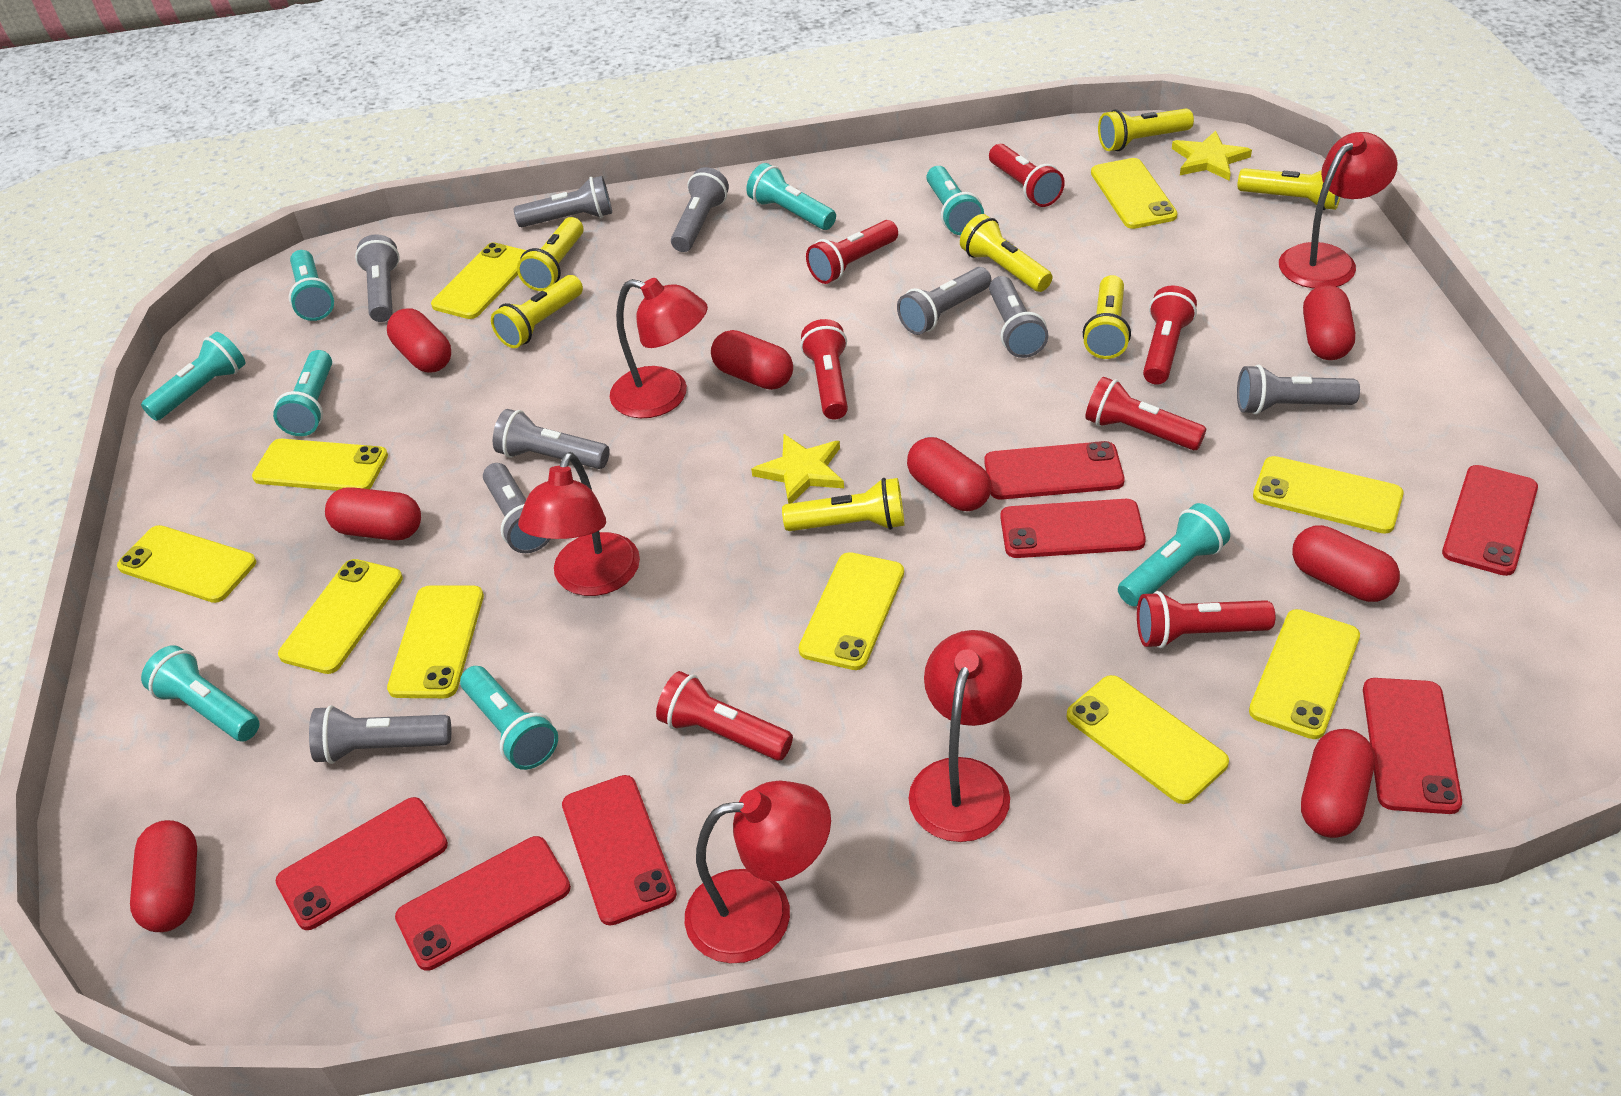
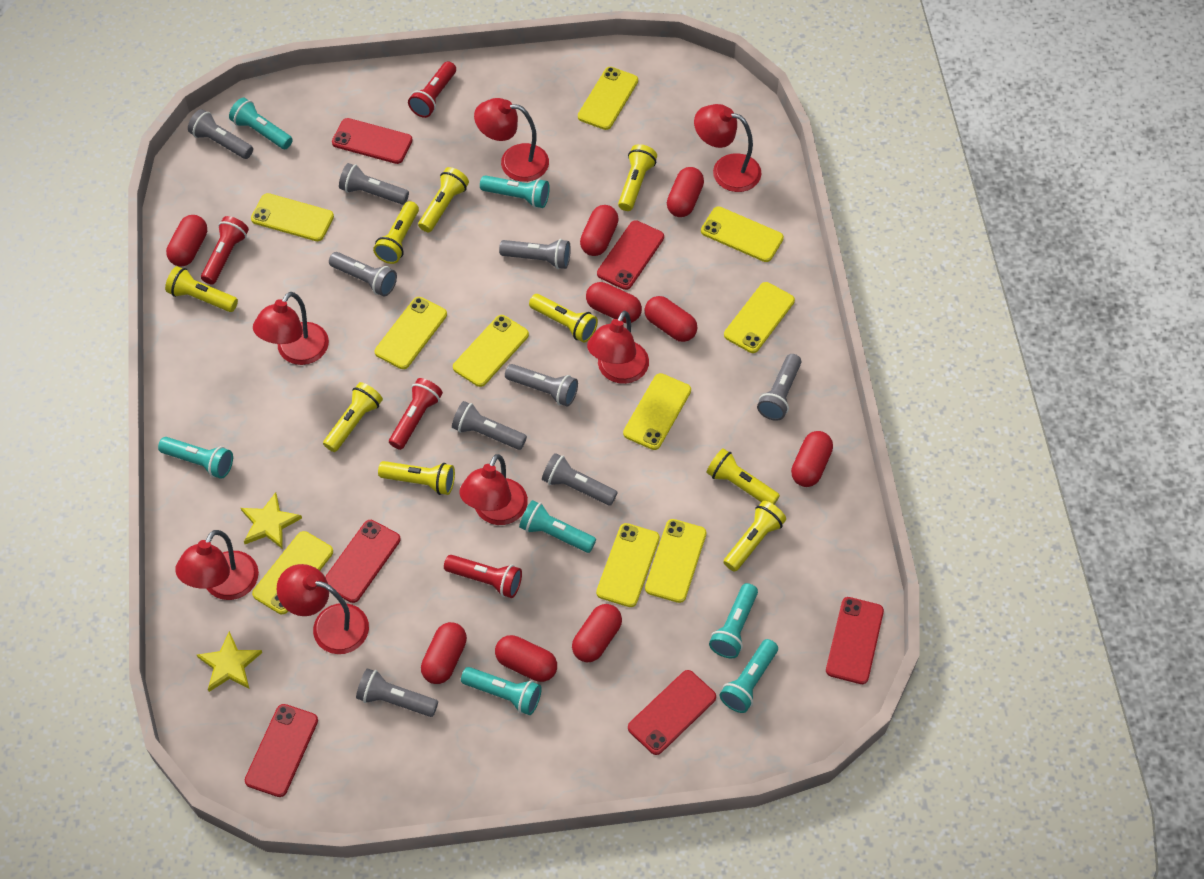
red capsule: 8 -> 9
red flashlight: 7 -> 4
red lamp: 5 -> 7
red phone: 7 -> 6
turquoise flashlight: 8 -> 7
yellow flashlight: 7 -> 9

